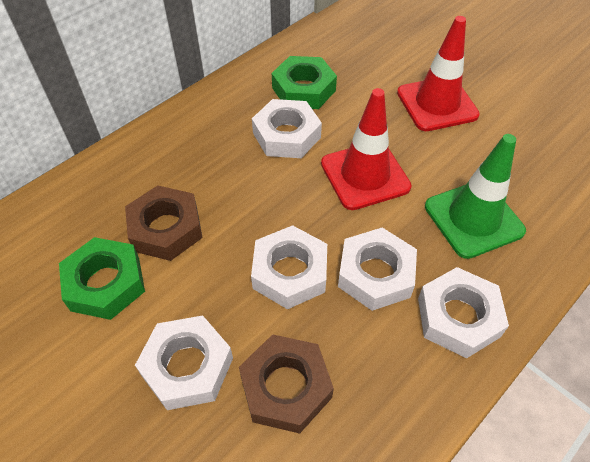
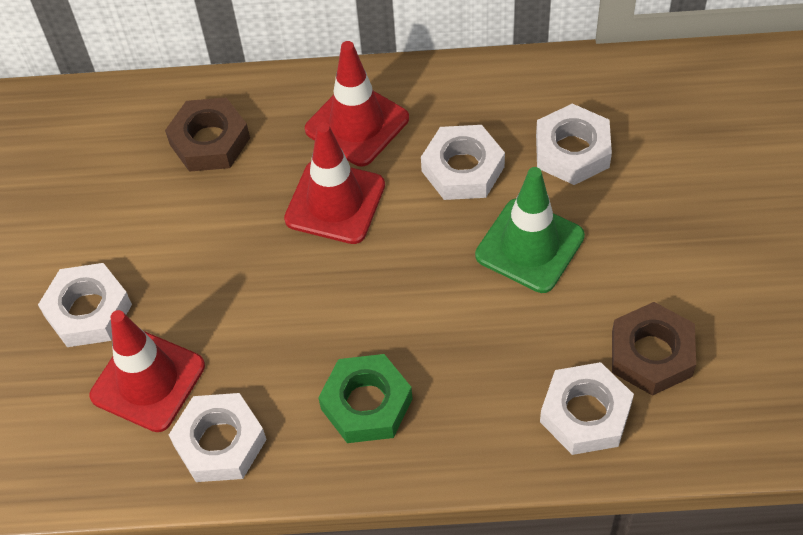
green nut: 2 -> 1
red traffic cone: 2 -> 3

